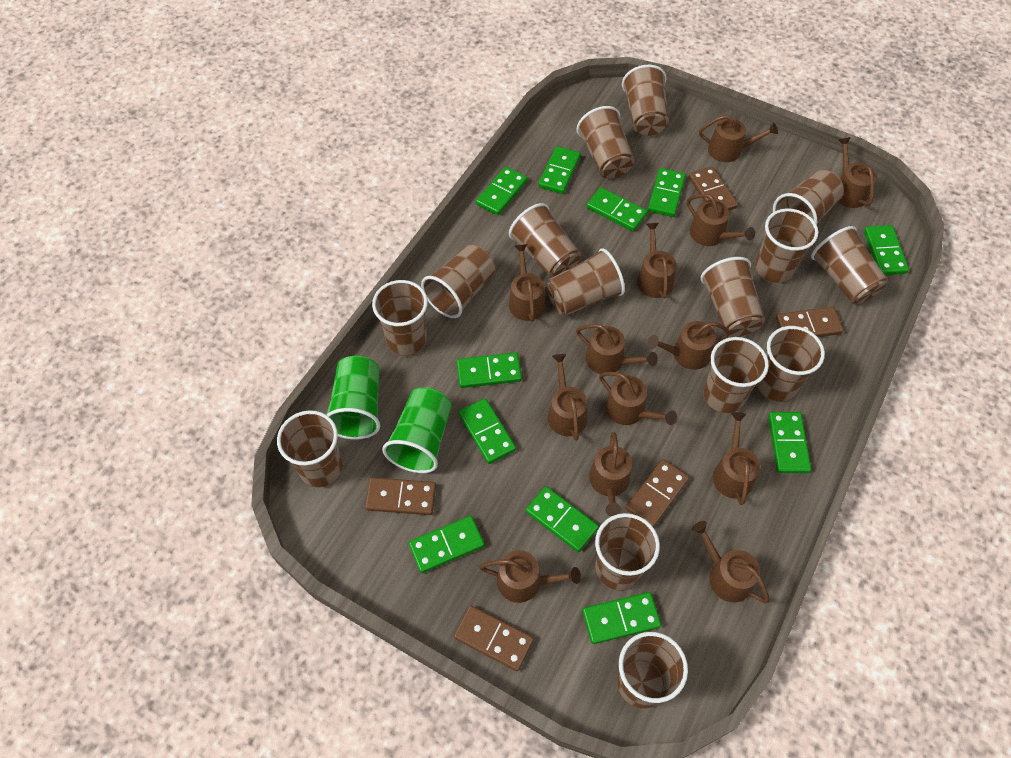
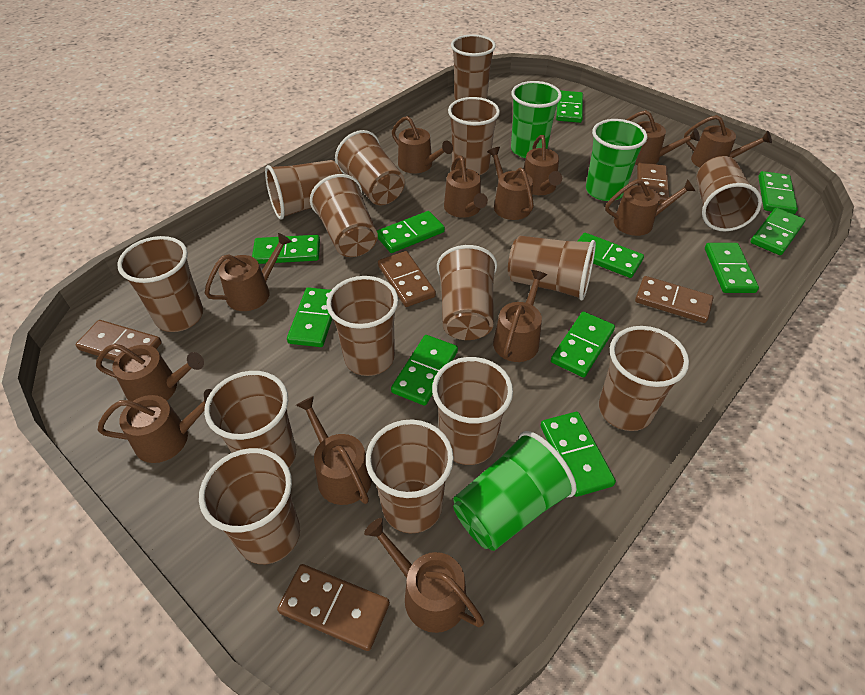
green cup: 2 -> 3

